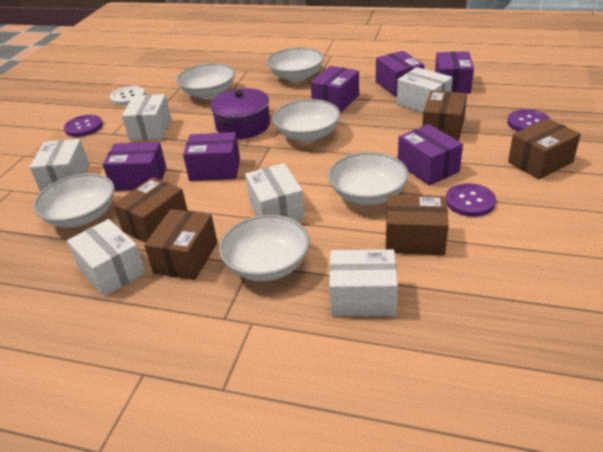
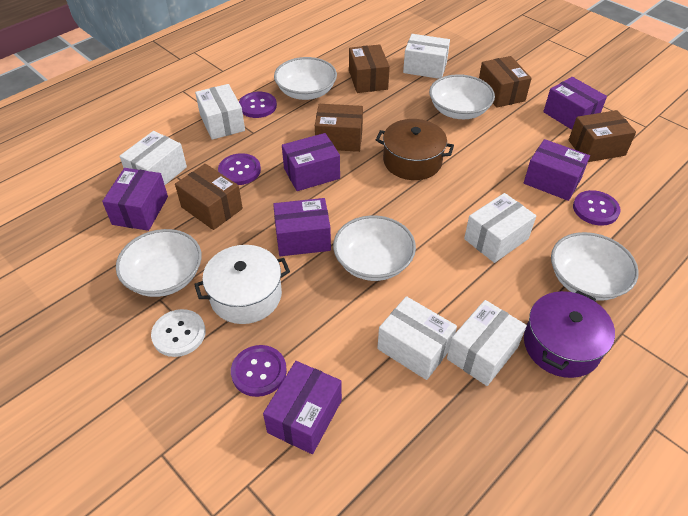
brown pot: 0 -> 1
purple button: 3 -> 4
white bowl: 6 -> 5
white pot: 0 -> 1

